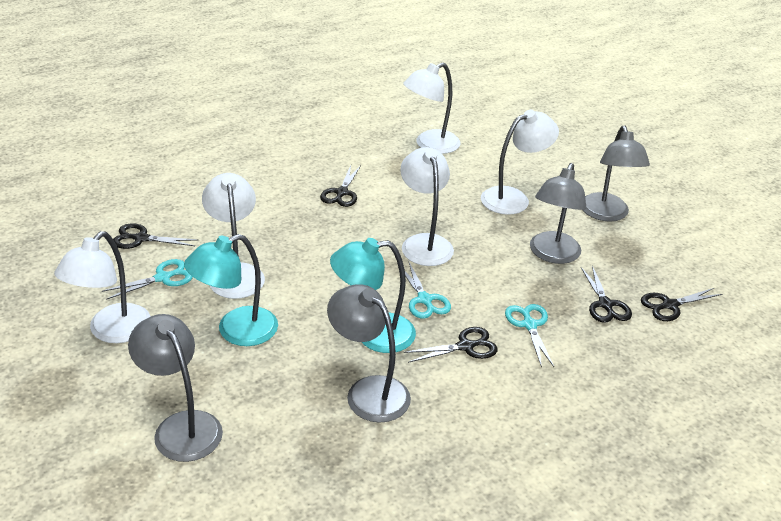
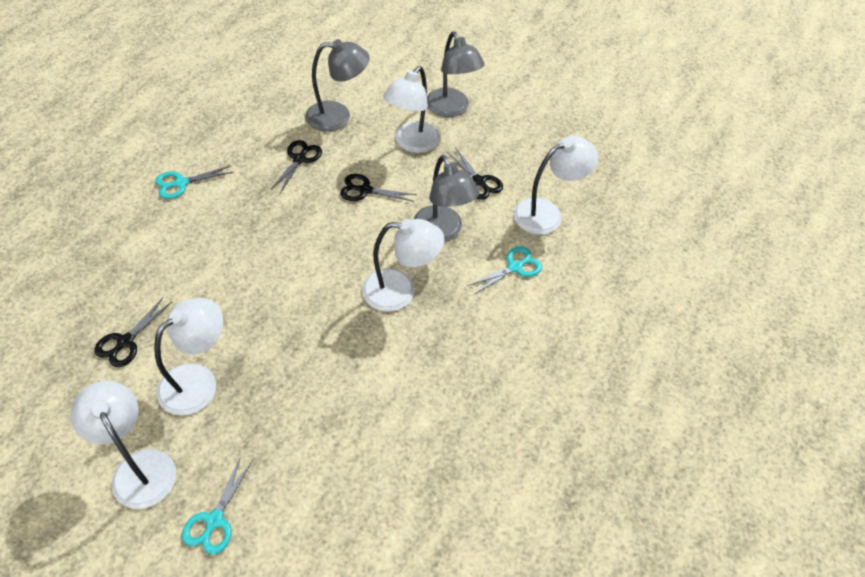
black scissors: 5 -> 4
grey lamp: 4 -> 3
turquoise lamp: 2 -> 0

